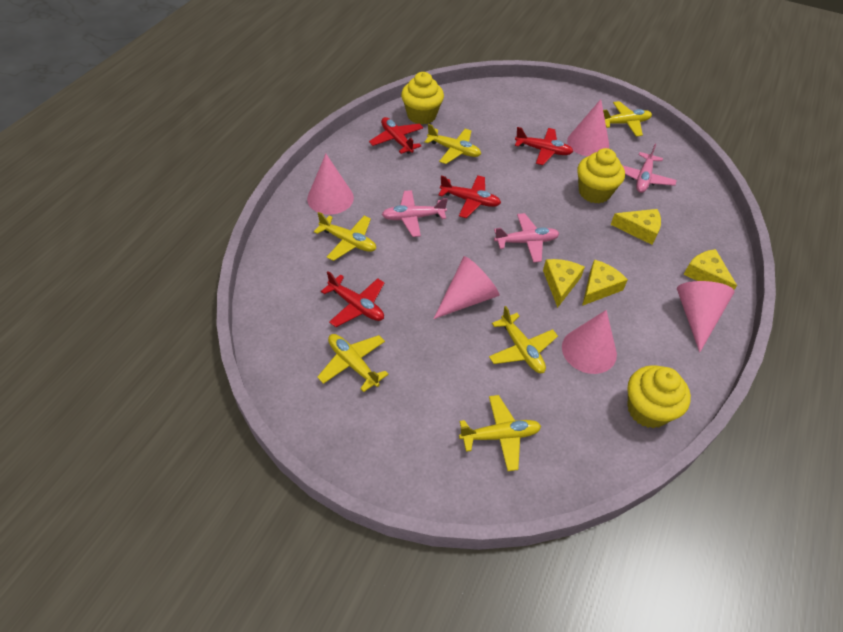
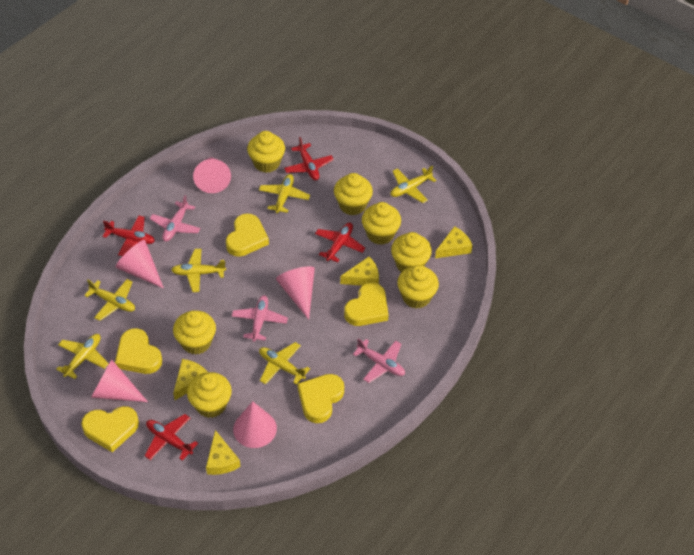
yellow cupcake: 3 -> 7
yellow heart: 0 -> 5

